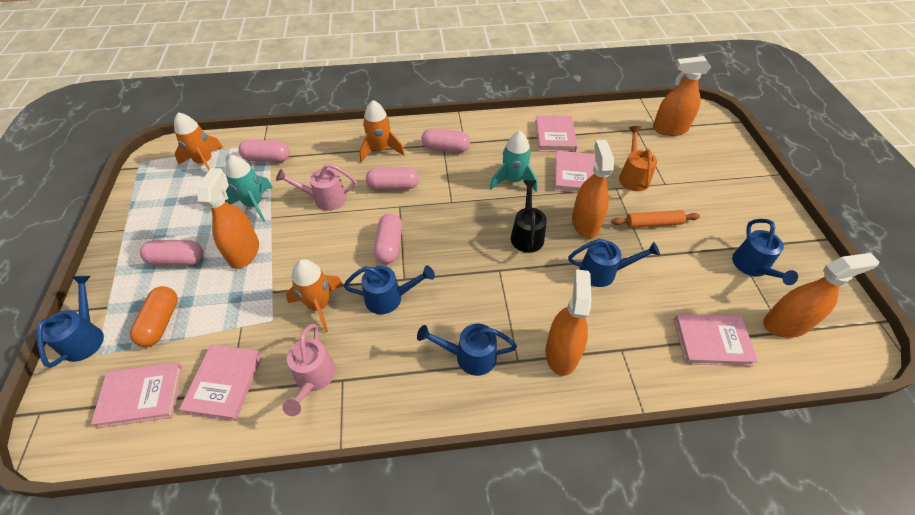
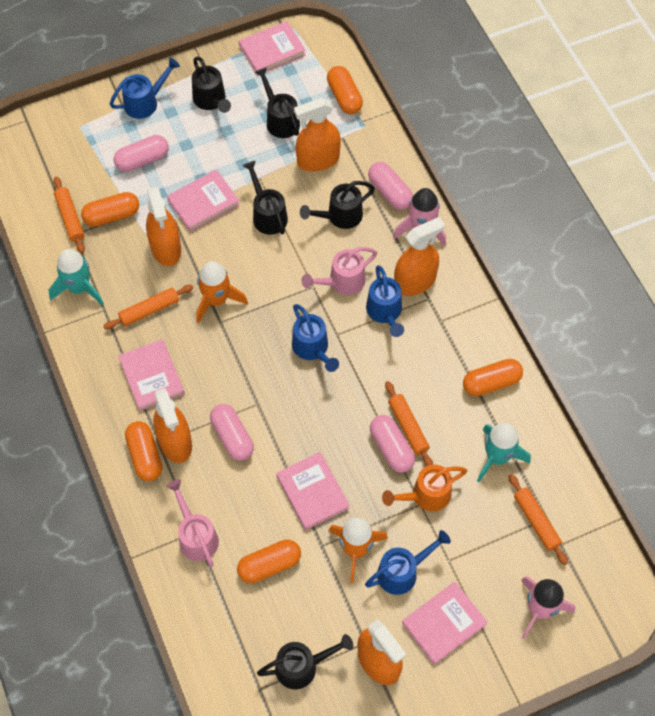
black watering can: 1 -> 5
blue watering can: 5 -> 4
orange capsule: 1 -> 5
orange rocket: 3 -> 2
orange rolling pin: 1 -> 4
pink capsule: 5 -> 4
pink rocket: 0 -> 2

